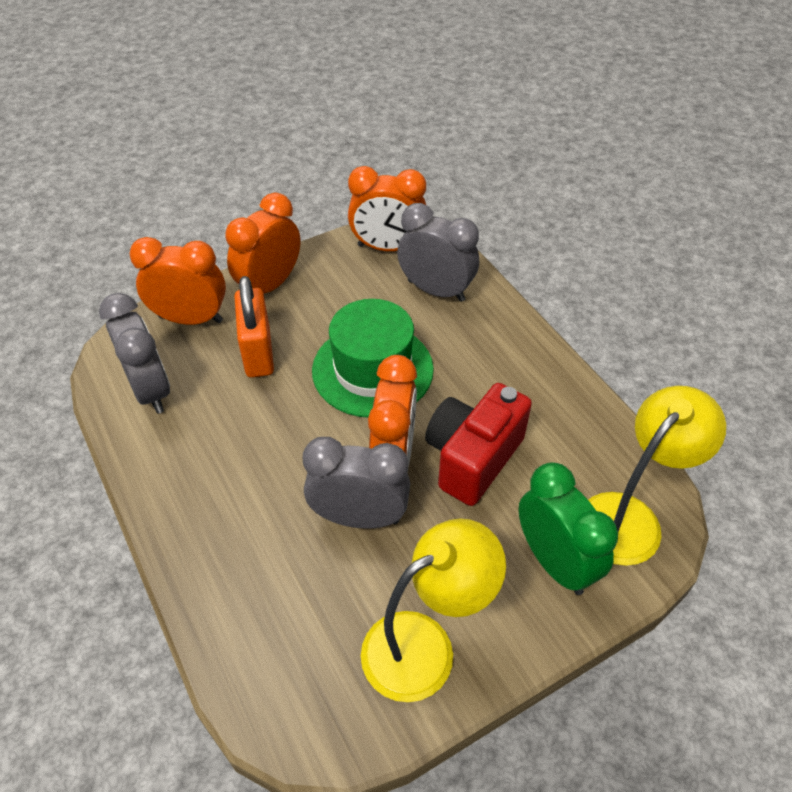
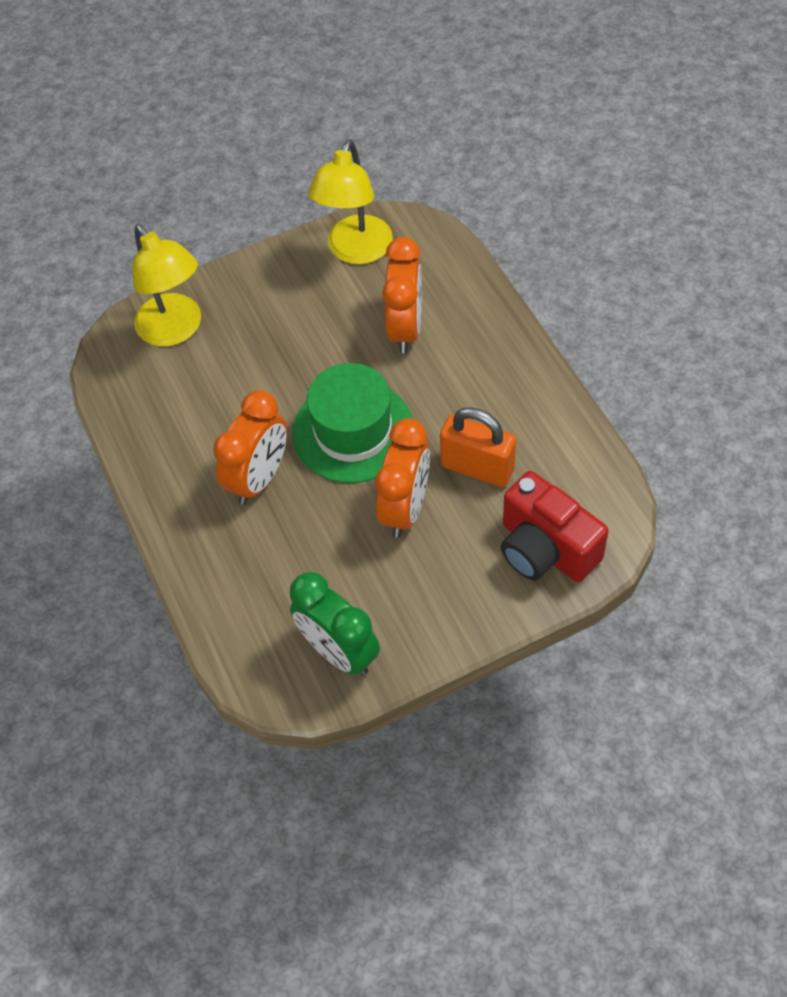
grey clock: 3 -> 0
orange clock: 4 -> 3

